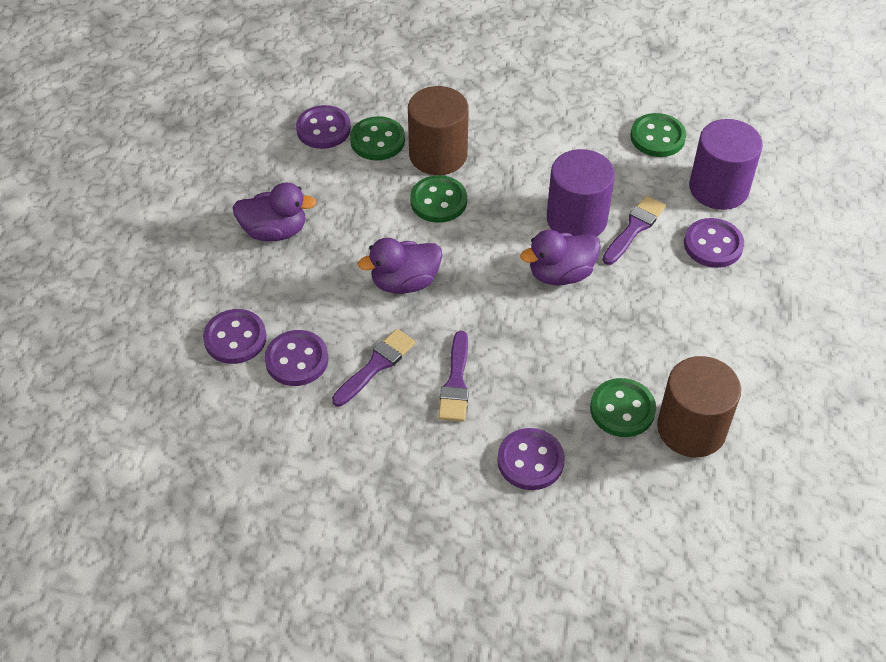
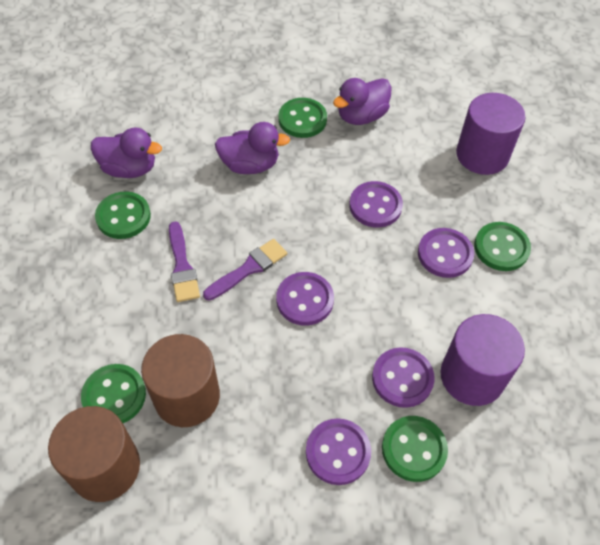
green button: 4 -> 5
purple brush: 3 -> 2

